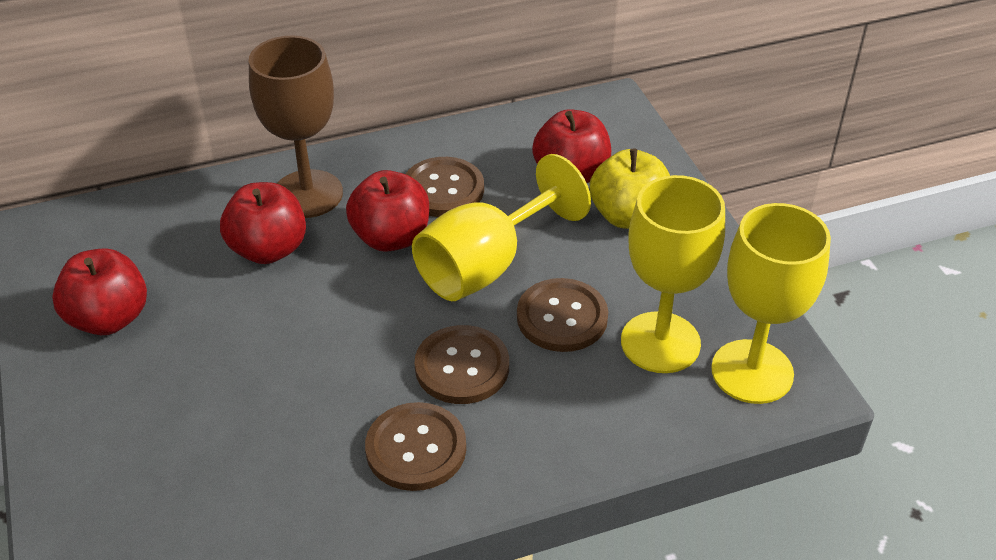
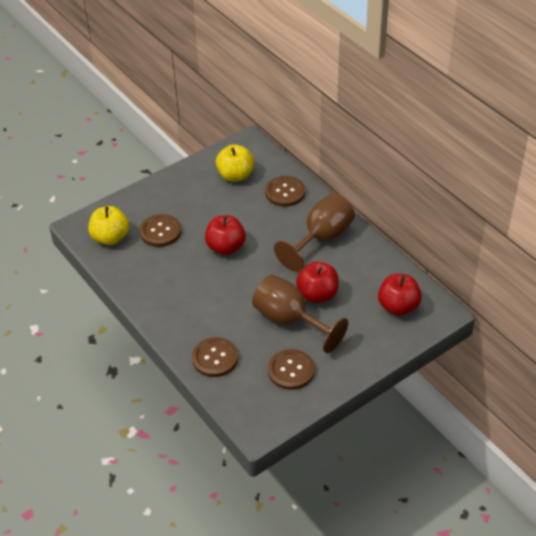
brown goblet: 1 -> 2
red apple: 4 -> 3
yellow apple: 1 -> 2
yellow goblet: 3 -> 0

